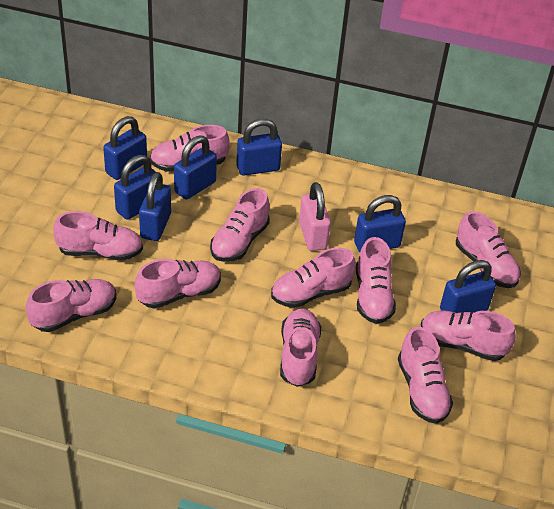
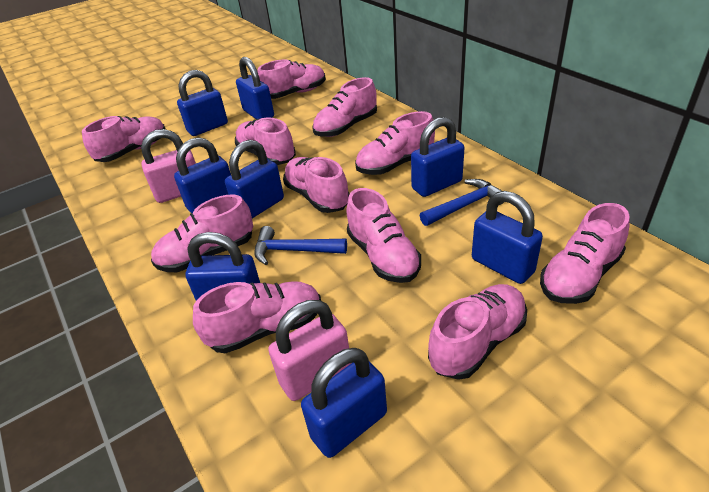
blue hammer: 0 -> 2
blue padlock: 7 -> 8
pink padlock: 1 -> 2

